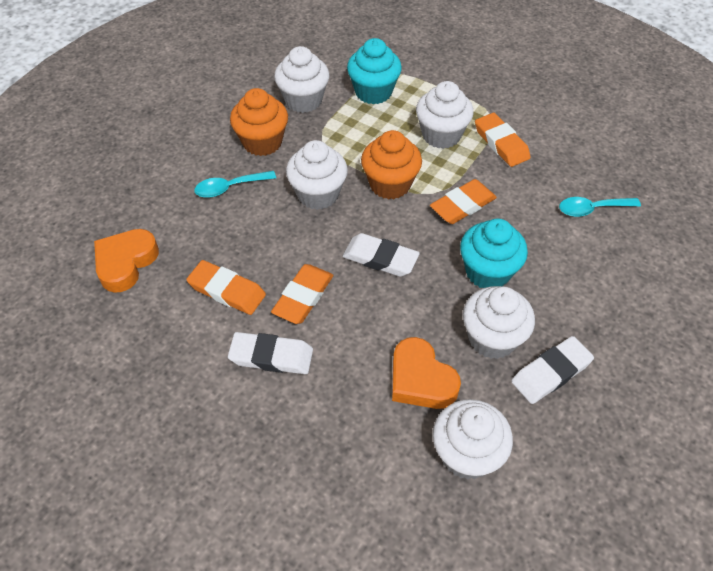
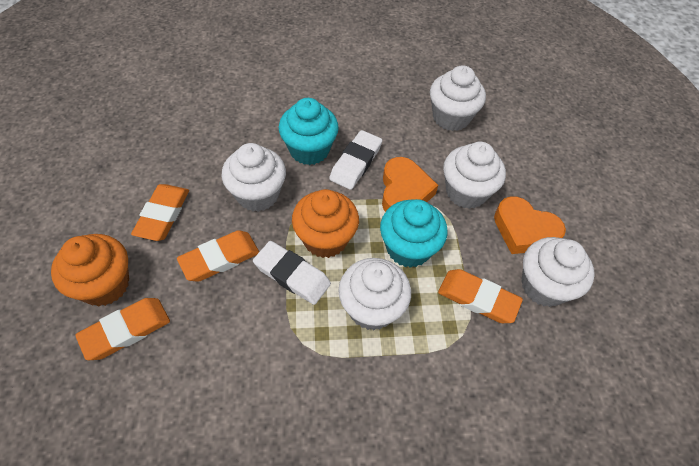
turquoise spoon: 2 -> 0
white eraser: 3 -> 2

